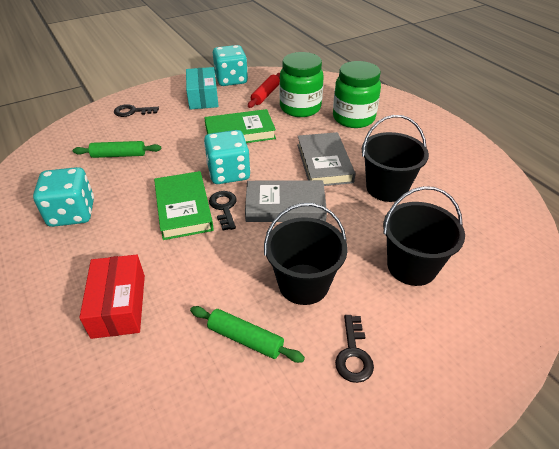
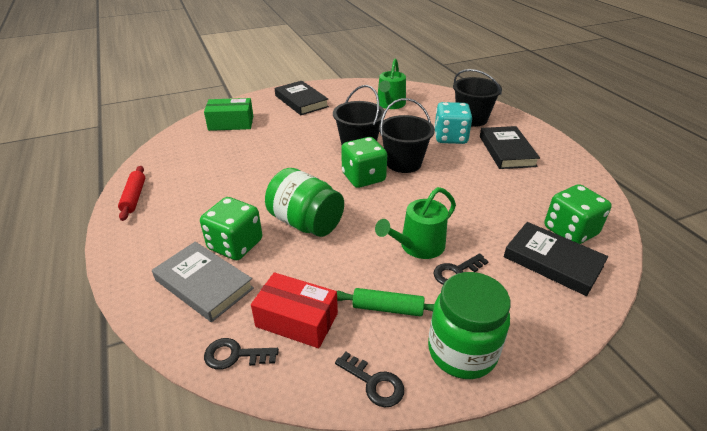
black book: 0 -> 3
green book: 2 -> 0
green box: 0 -> 1
green dice: 0 -> 3
green rolling pin: 2 -> 1
green watering can: 0 -> 2
grey book: 2 -> 1
turquoise box: 1 -> 0
turquoise dice: 3 -> 1

